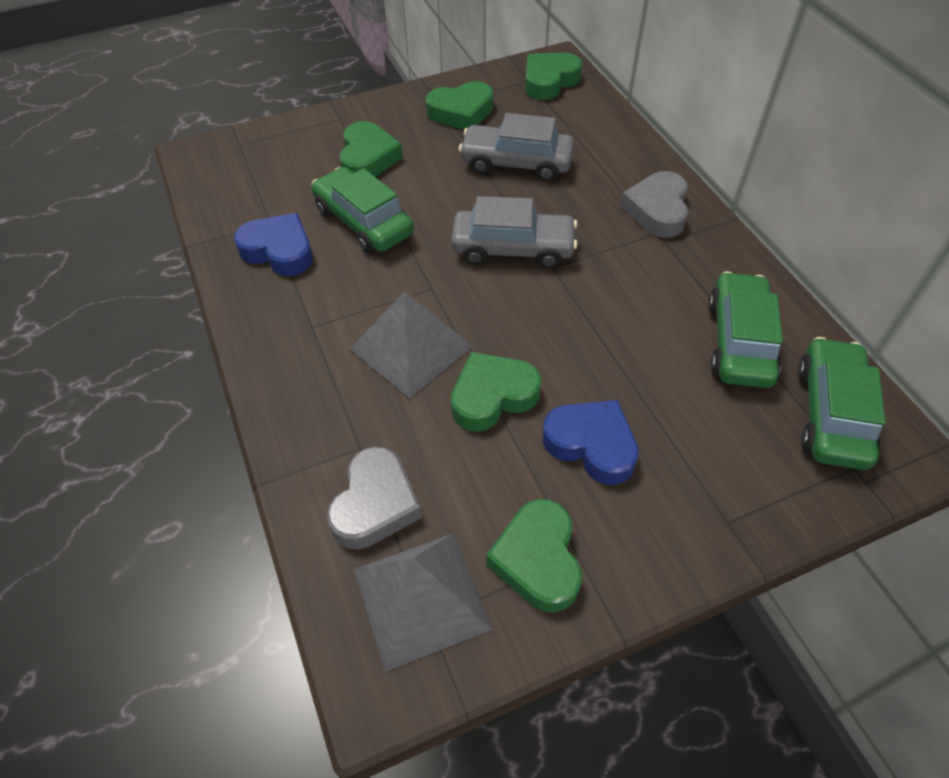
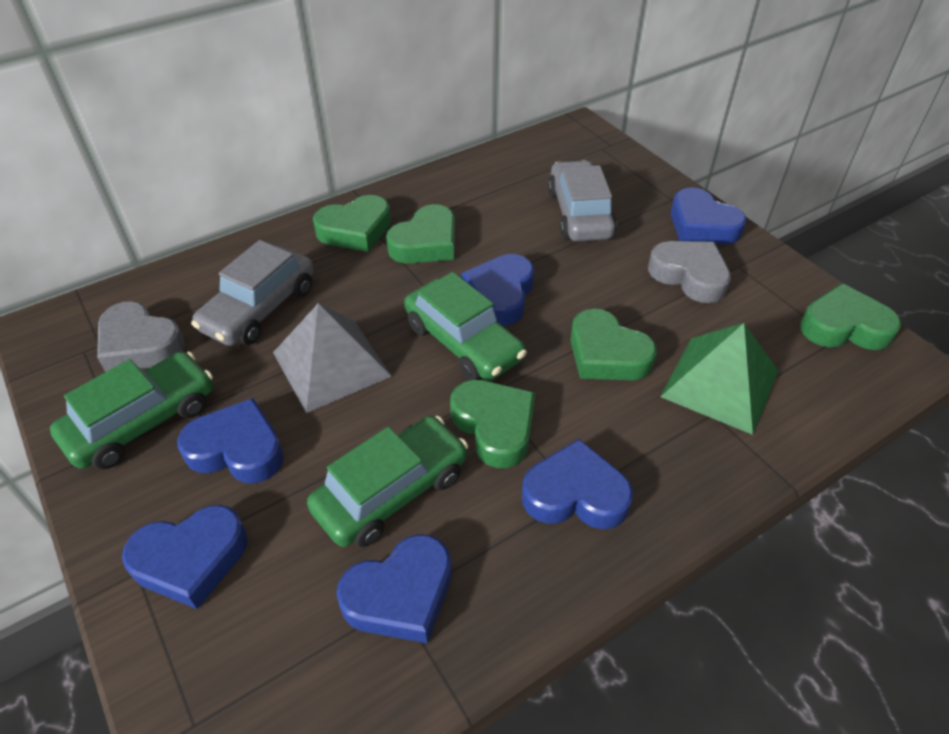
blue heart: 2 -> 6
green pyramid: 0 -> 1
grey pyramid: 2 -> 1

